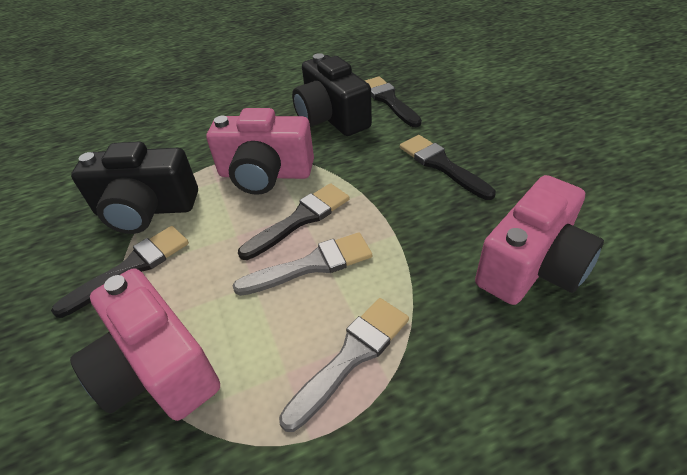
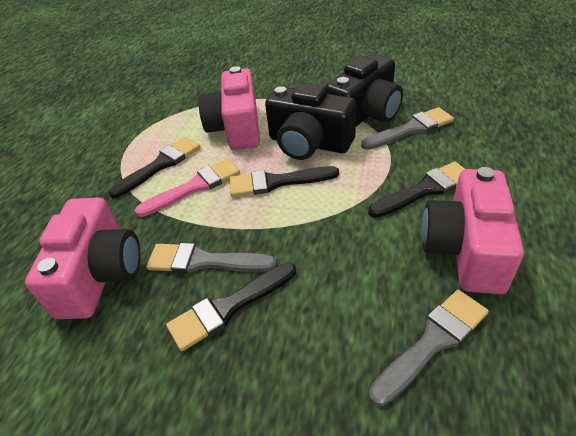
grey brush: 2 -> 3
pink brush: 0 -> 1

